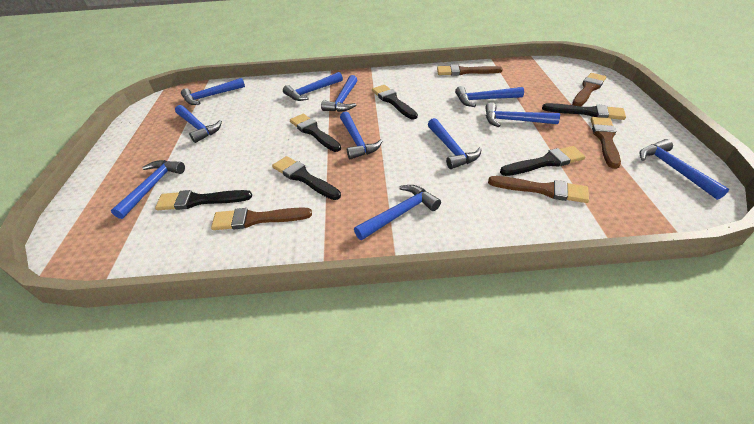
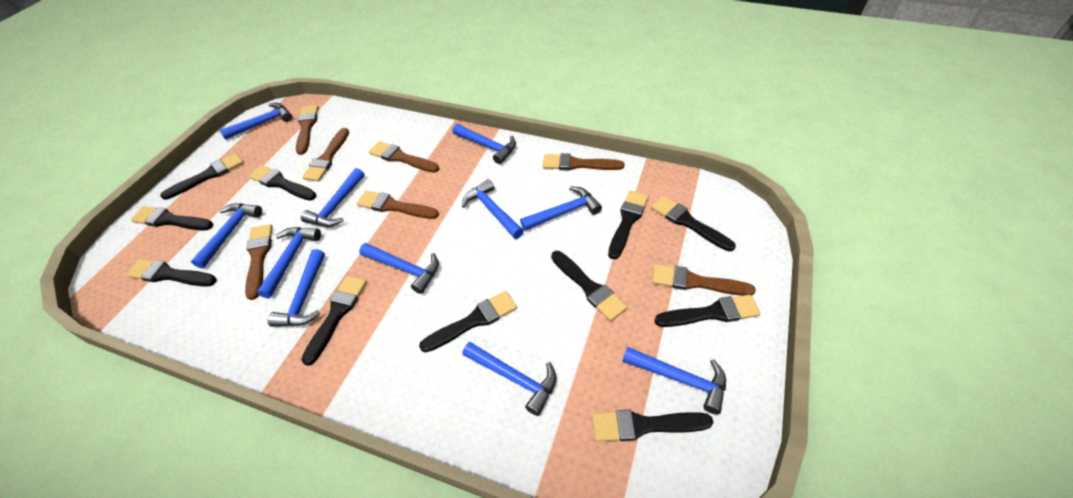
black brush: 6 -> 11
brown brush: 5 -> 7

